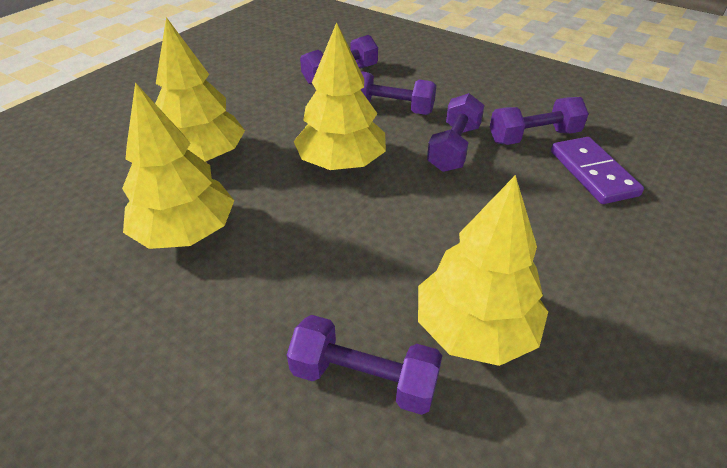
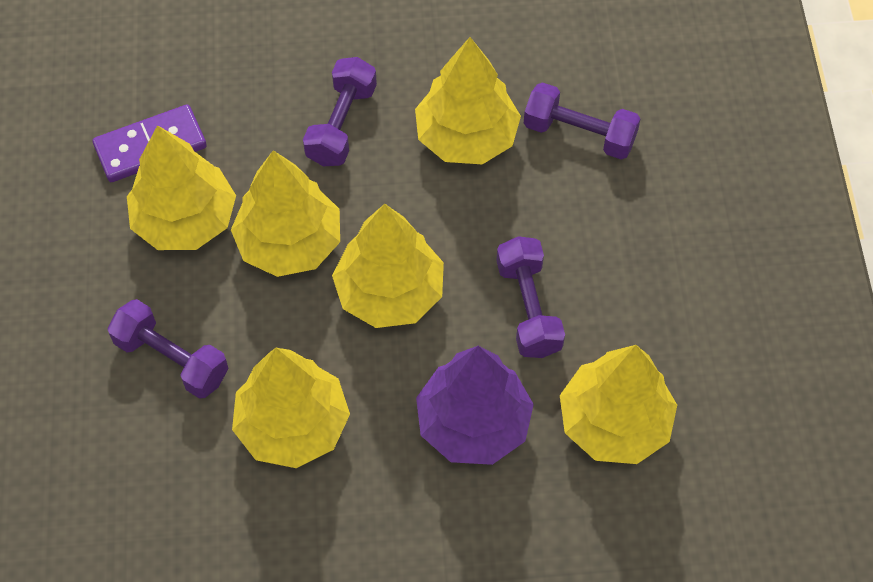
purple dumbbell: 5 -> 4
purple tree: 0 -> 1
yellow tree: 4 -> 6

